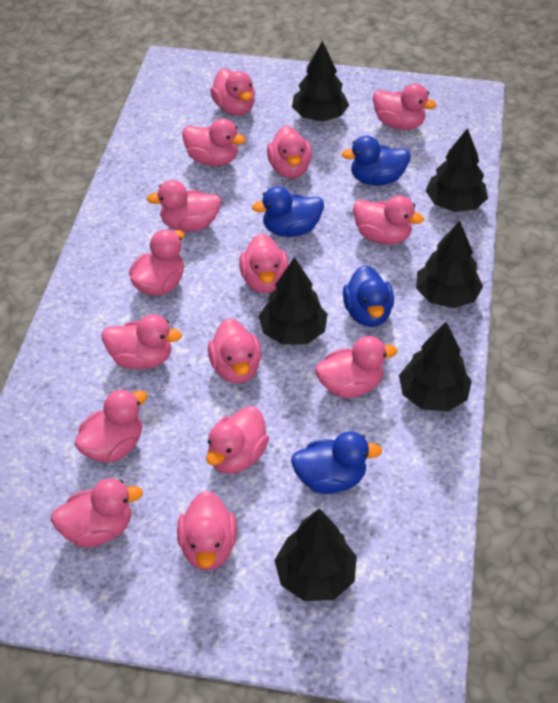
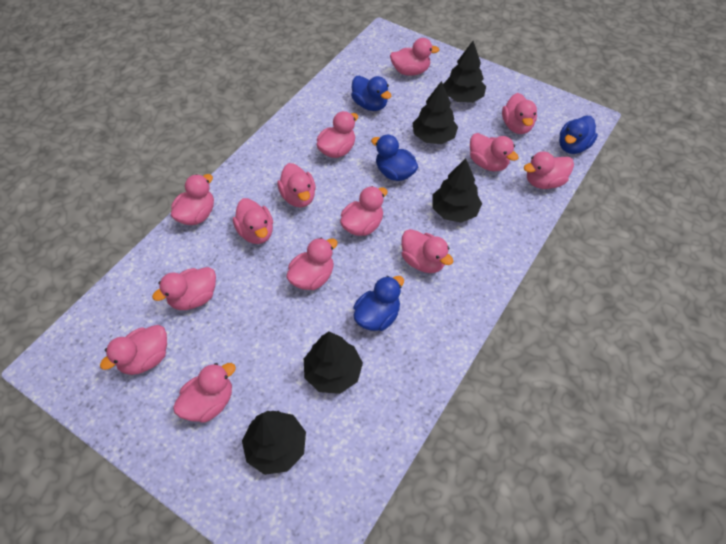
black tree: 6 -> 5
pink duck: 15 -> 14

